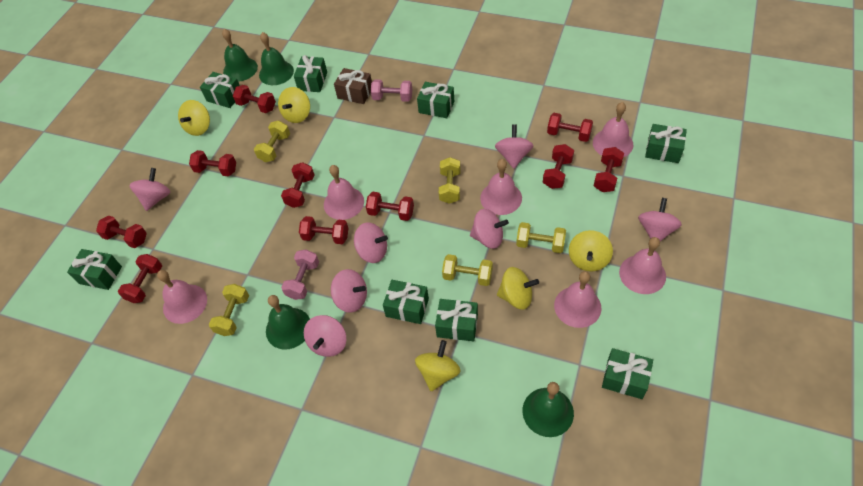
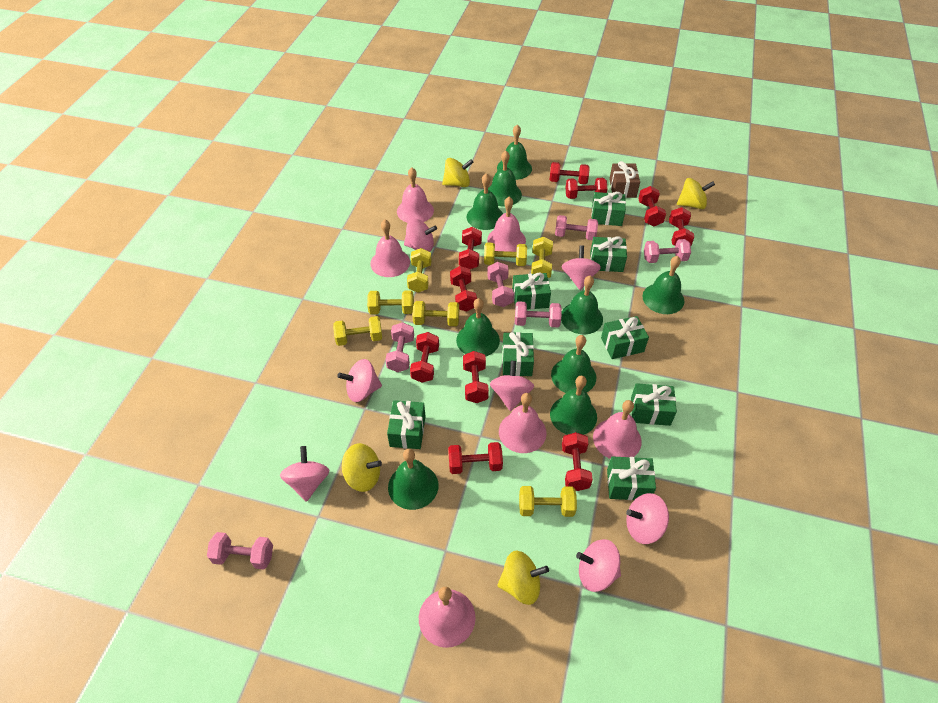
green bell: 4 -> 9
pink dumbbell: 2 -> 6
yellow dumbbell: 5 -> 7
yellow spinning top: 5 -> 4

